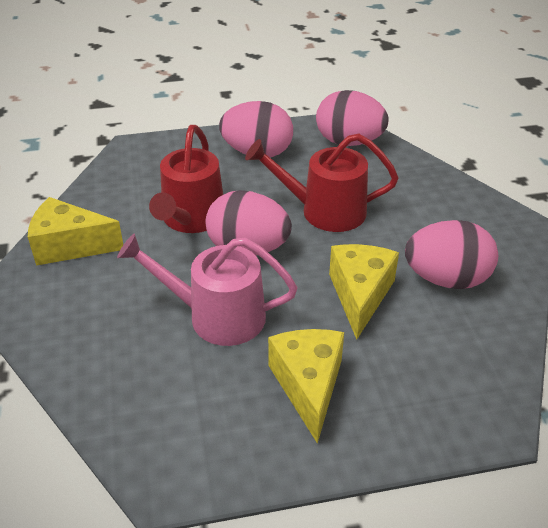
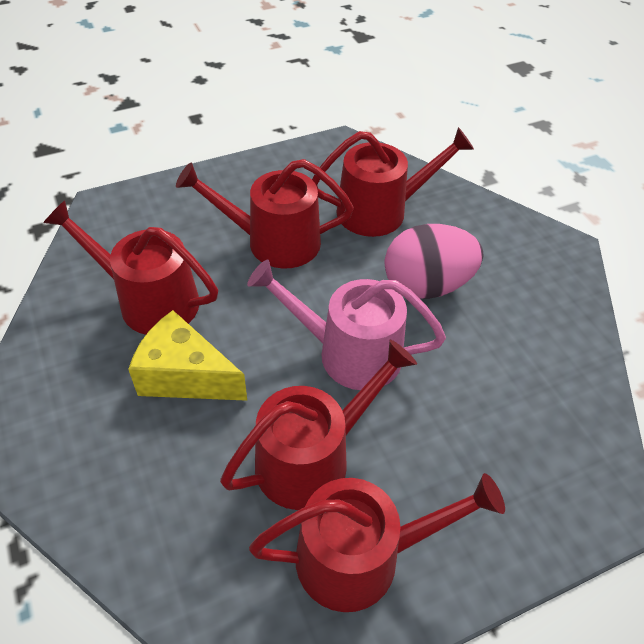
pink egg: 4 -> 1
red watering can: 2 -> 5
yellow cheese: 3 -> 1

